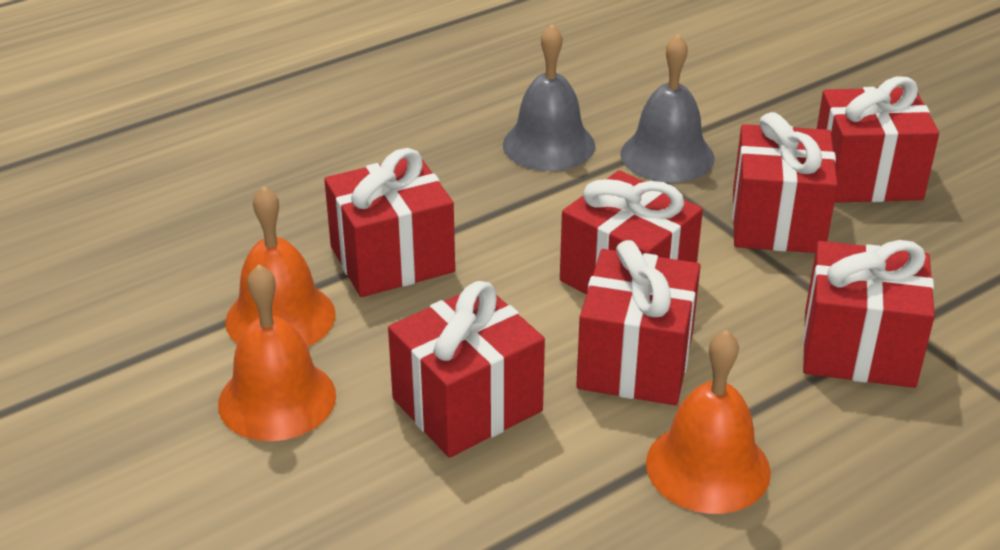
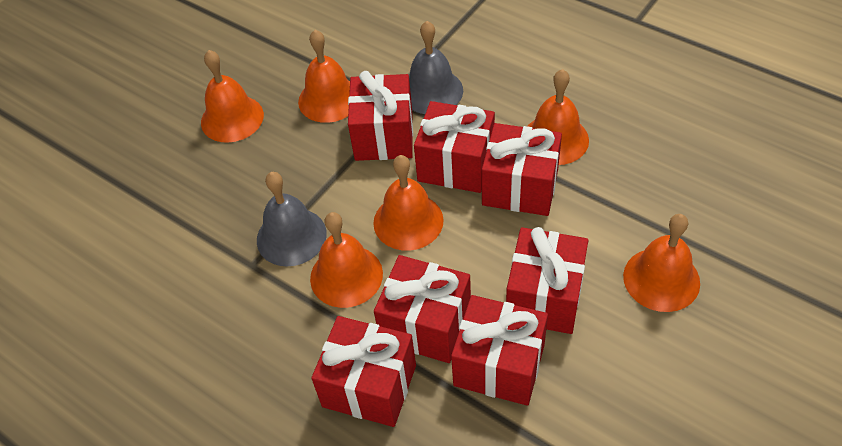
orange bell: 3 -> 6

